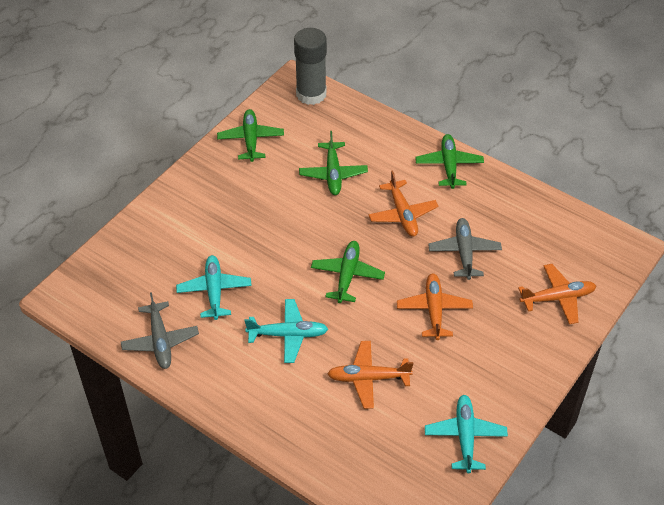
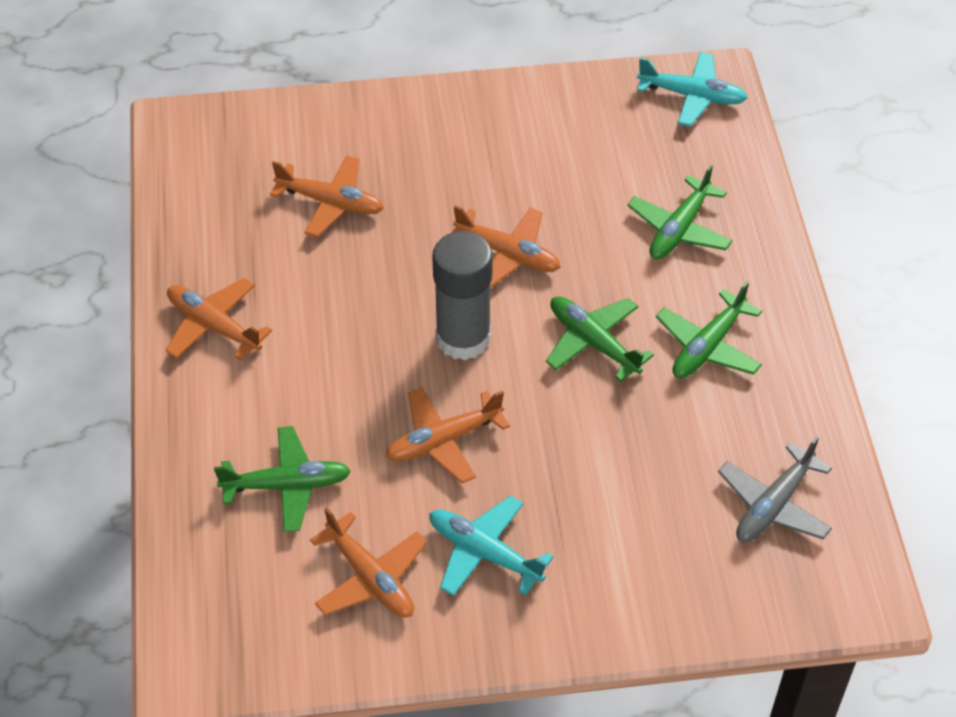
grey plane: 2 -> 1
orange plane: 4 -> 5
turquoise plane: 3 -> 2

